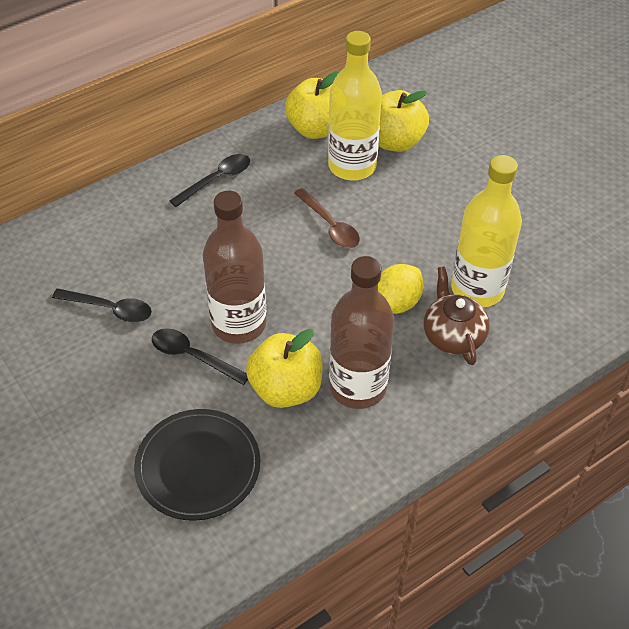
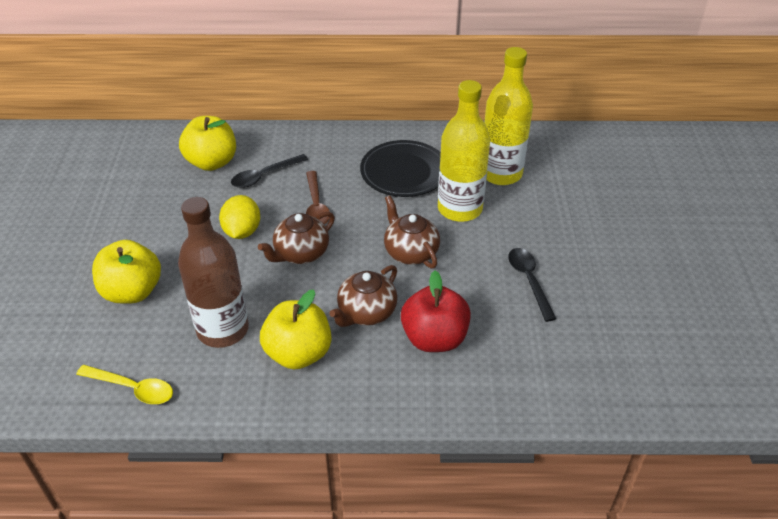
black spoon: 3 -> 2
brown bottle: 2 -> 1
brown teapot: 1 -> 3
red apple: 0 -> 1
yellow spoon: 0 -> 1

